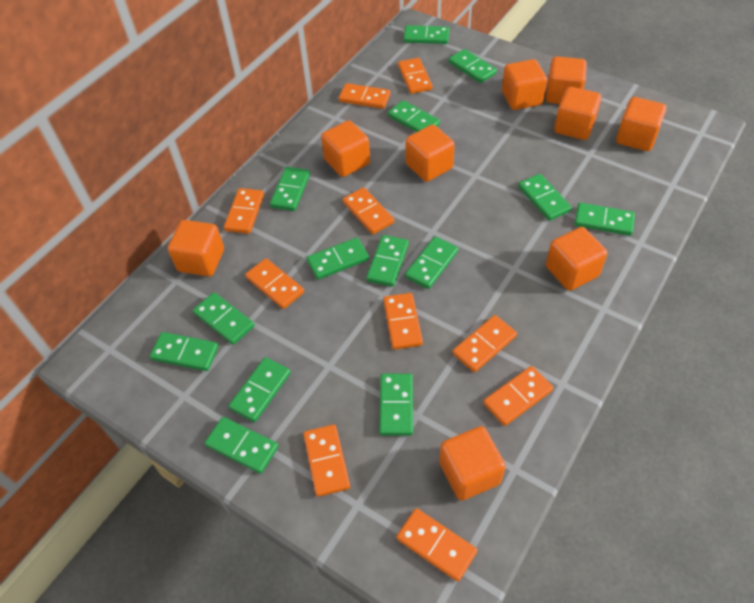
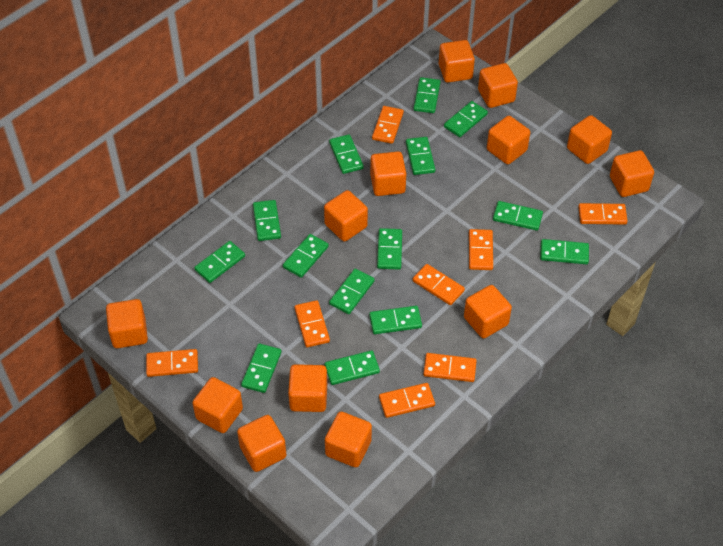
orange cube: 9 -> 13
orange domino: 10 -> 8

